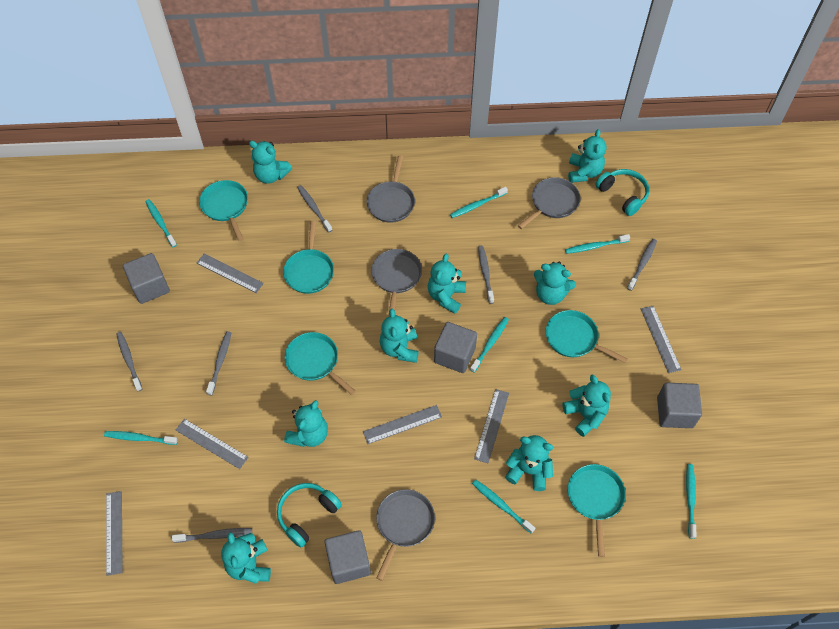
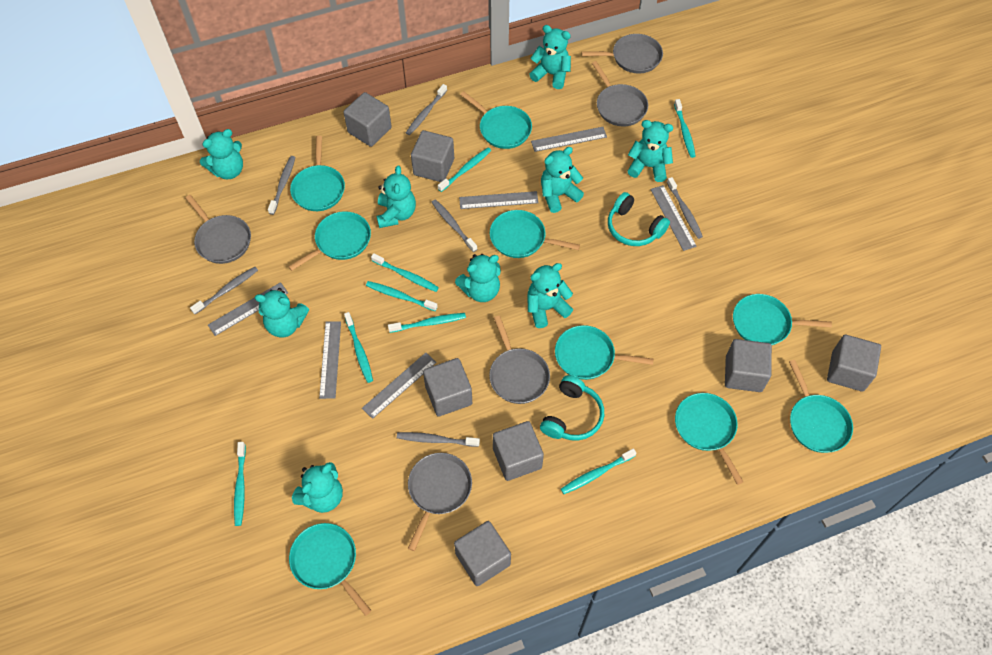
grey cube: 4 -> 7
grey pan: 4 -> 5
turquoise pan: 5 -> 9
turquoise toothbrush: 7 -> 8

